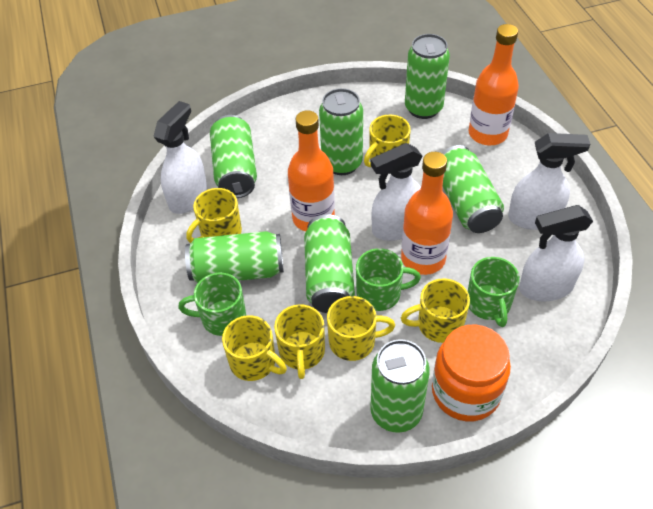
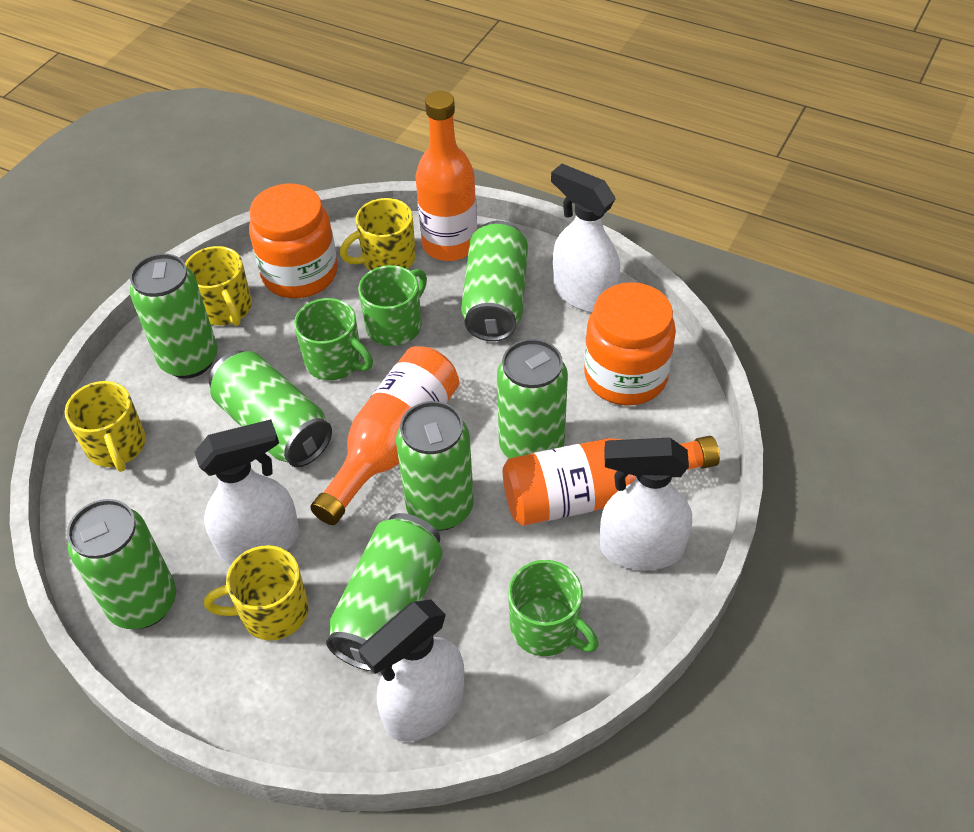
orange jar: 1 -> 2
yellow mug: 6 -> 4

